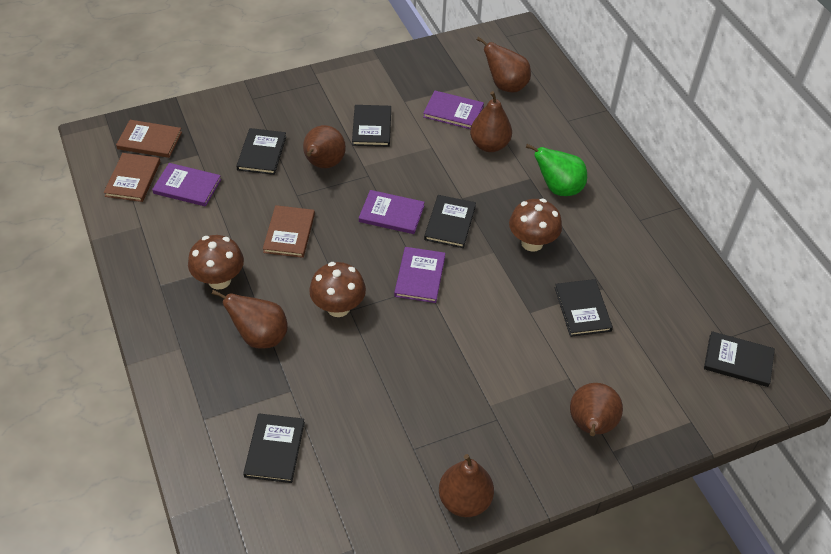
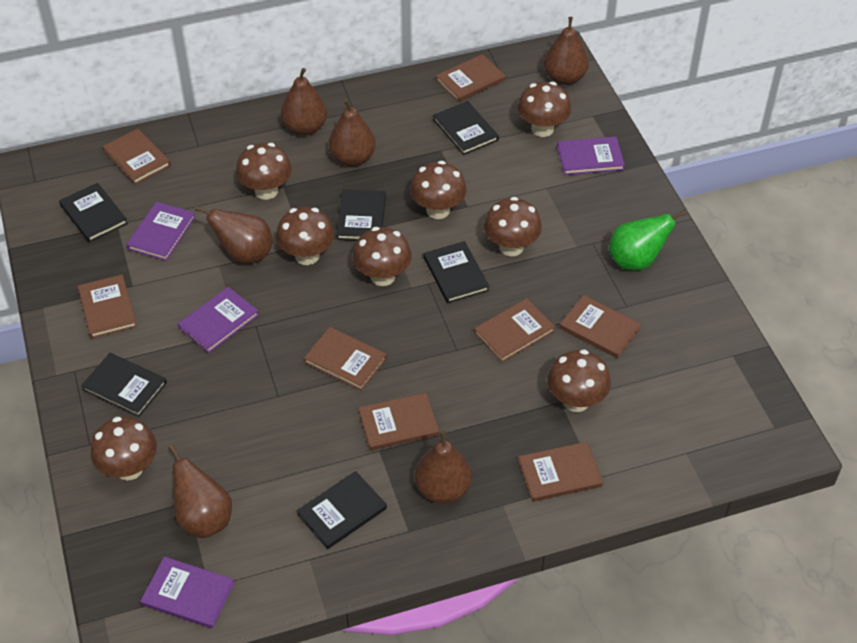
brown book: 3 -> 8
brown mushroom: 3 -> 8

